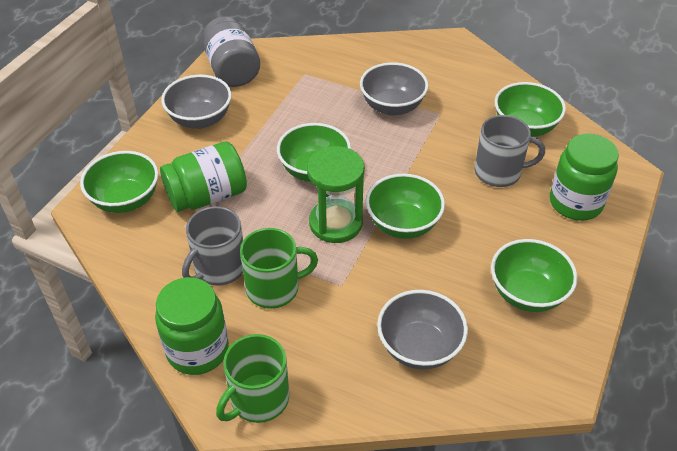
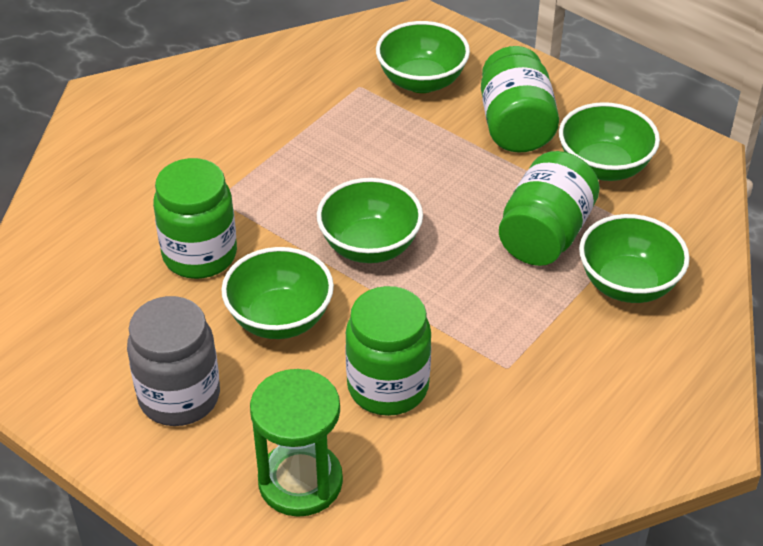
green jar: 3 -> 4
green mug: 2 -> 0
grey bowl: 3 -> 0
grey mug: 2 -> 0

